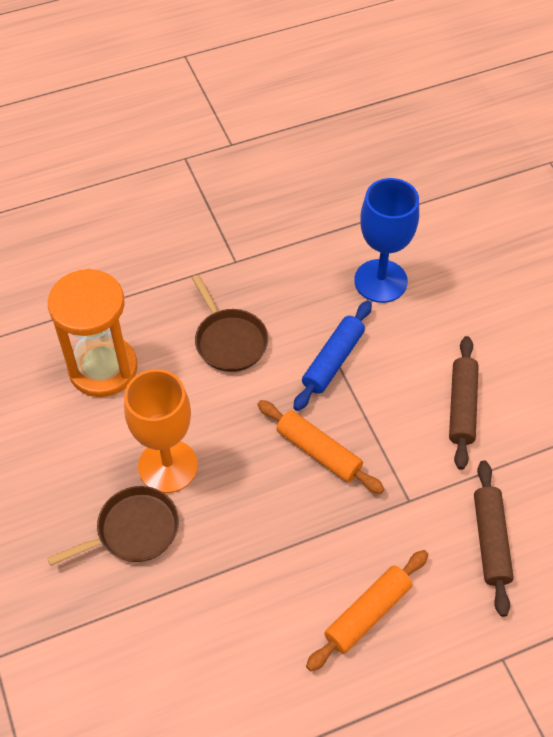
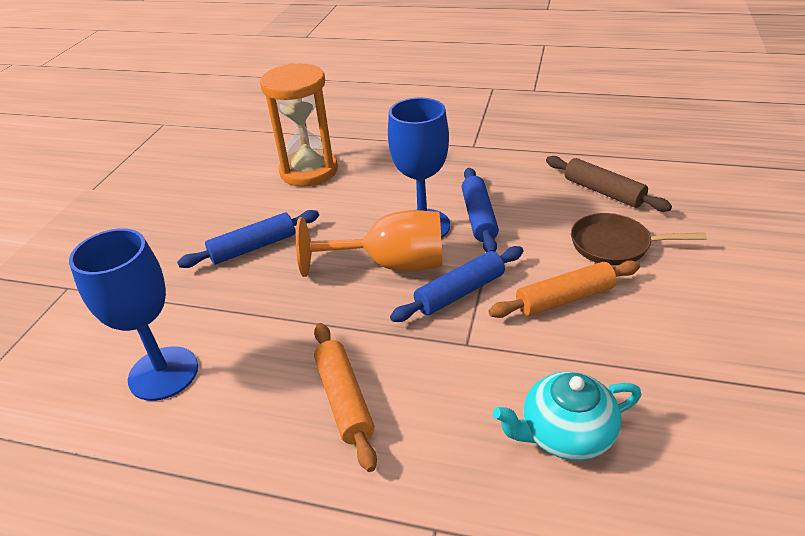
blue goblet: 1 -> 2
blue rolling pin: 1 -> 3
brown pan: 2 -> 1
brown rolling pin: 2 -> 1
turquoise teapot: 0 -> 1

